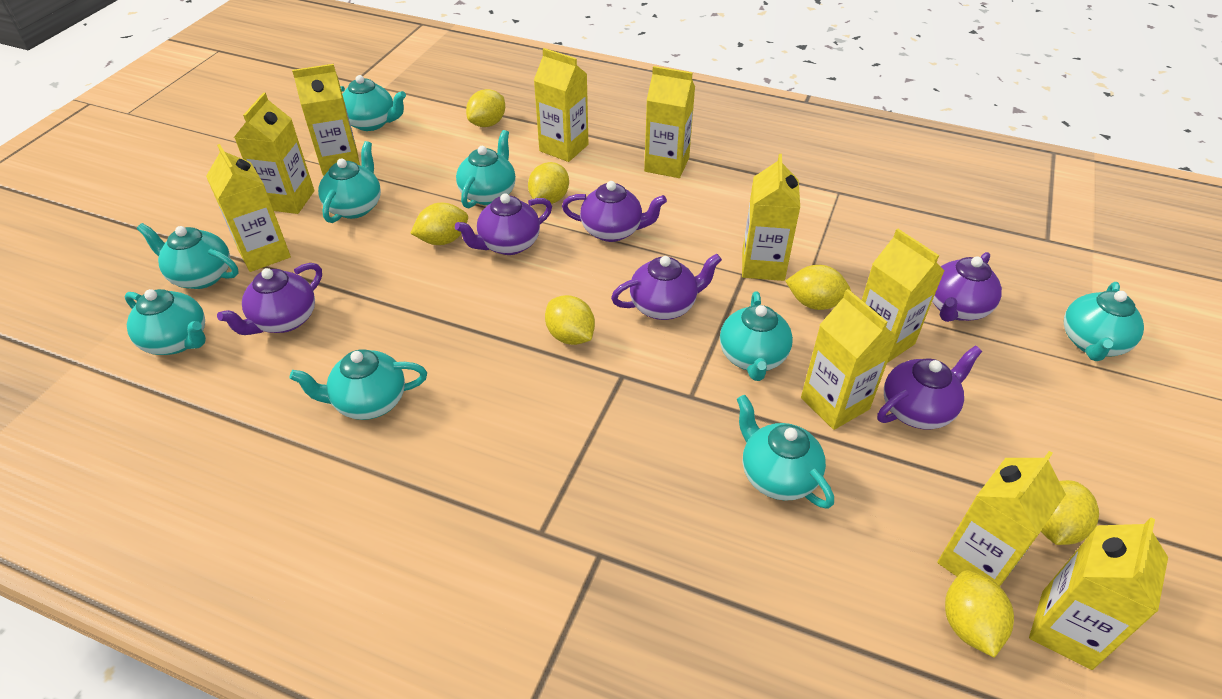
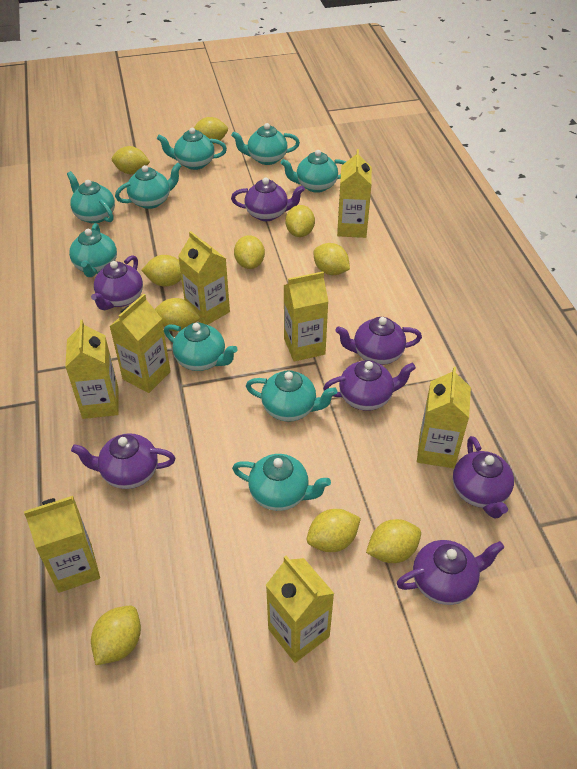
purple teapot: 6 -> 7
yellow carton: 10 -> 8
yellow lemon: 7 -> 10

